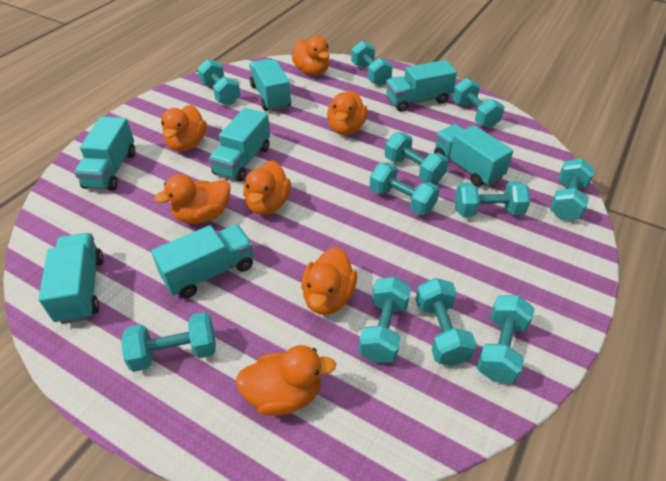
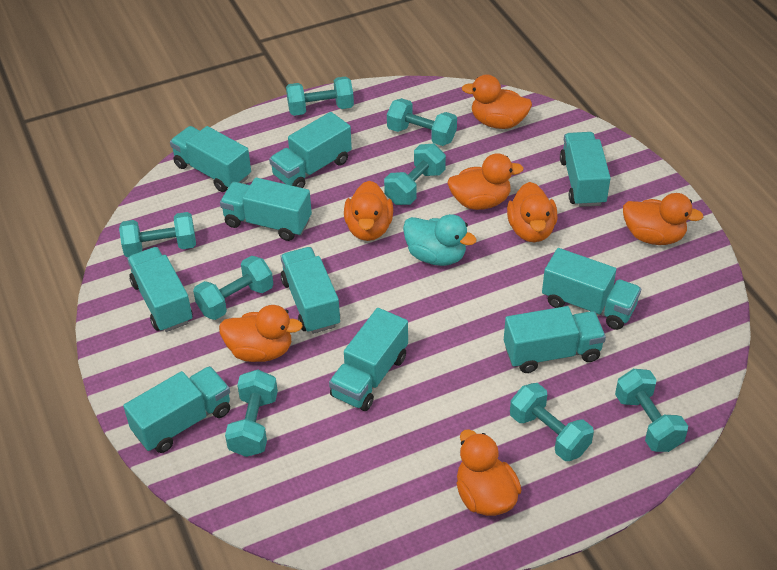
turquoise duck: 0 -> 1
turquoise dumbbell: 11 -> 8
turquoise truck: 7 -> 10

